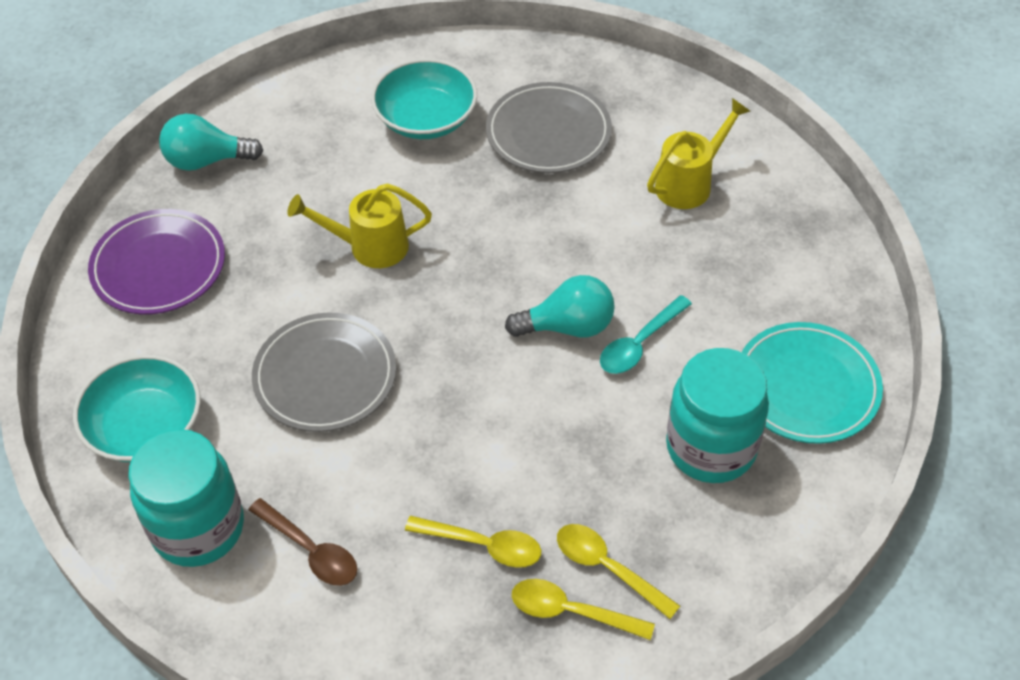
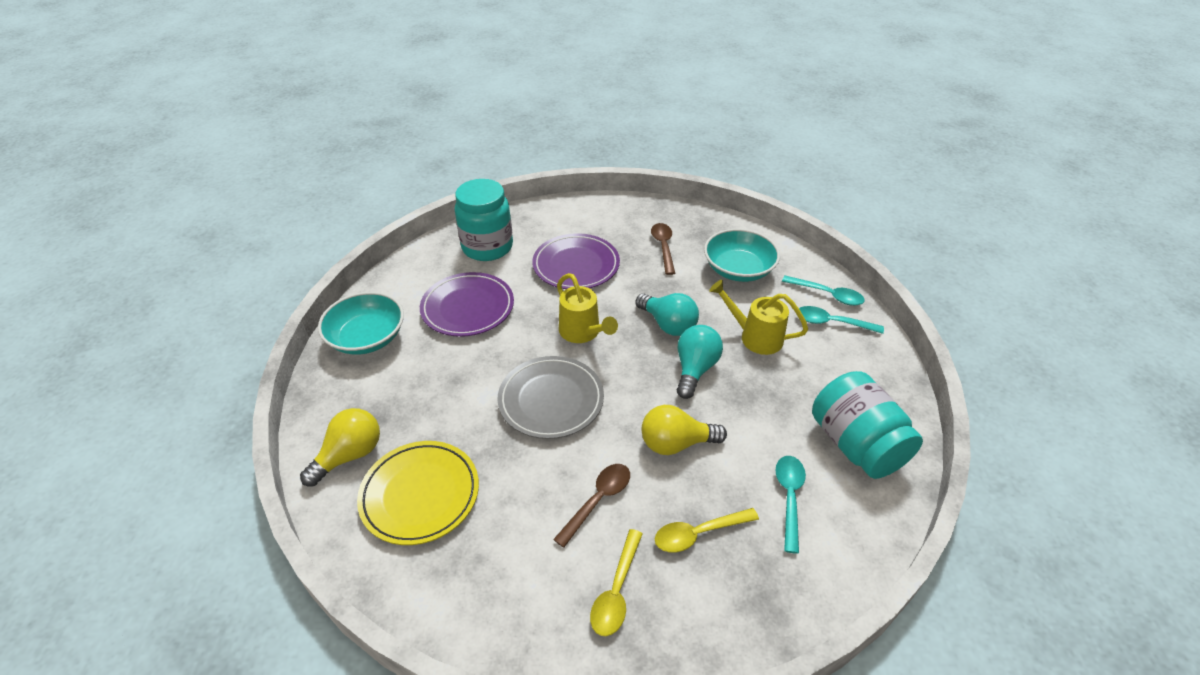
brown spoon: 1 -> 2
grey plate: 2 -> 1
purple plate: 1 -> 2
turquoise plate: 1 -> 0
turquoise spoon: 1 -> 3
yellow light bulb: 0 -> 2
yellow plate: 0 -> 1
yellow spoon: 3 -> 2

